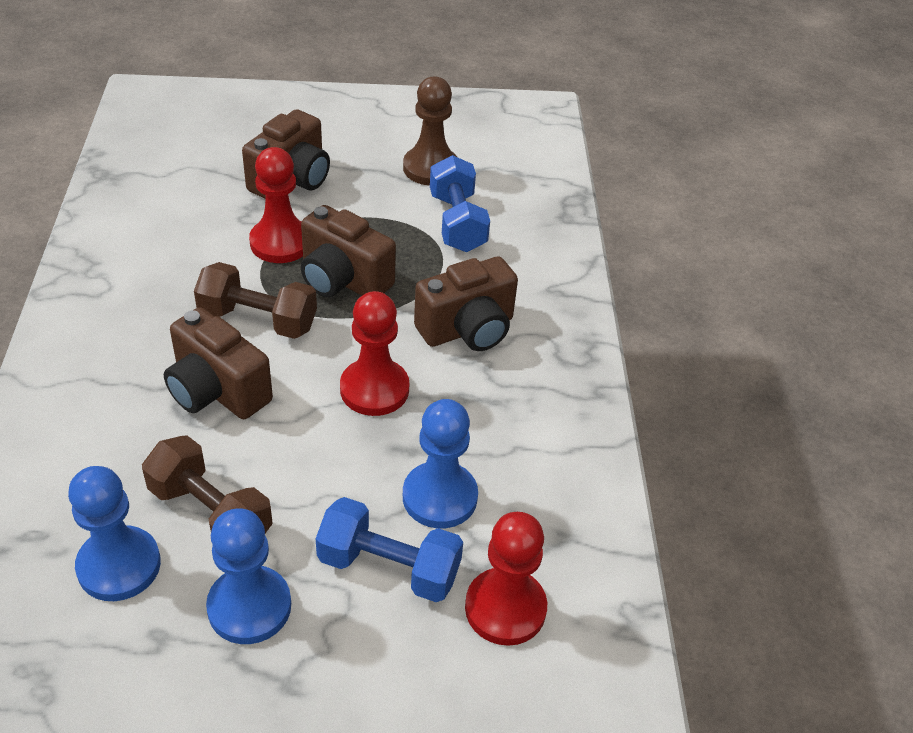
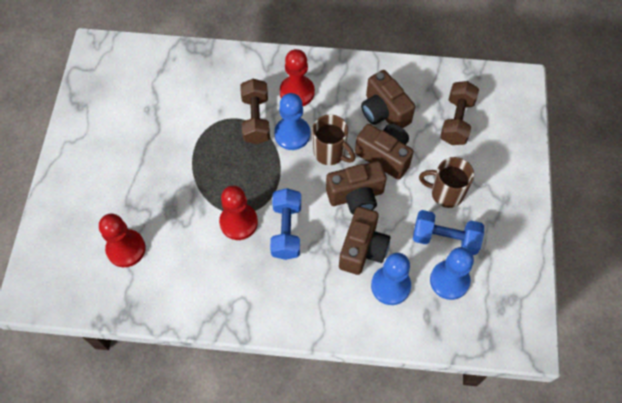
brown mug: 0 -> 2
brown pawn: 1 -> 0

